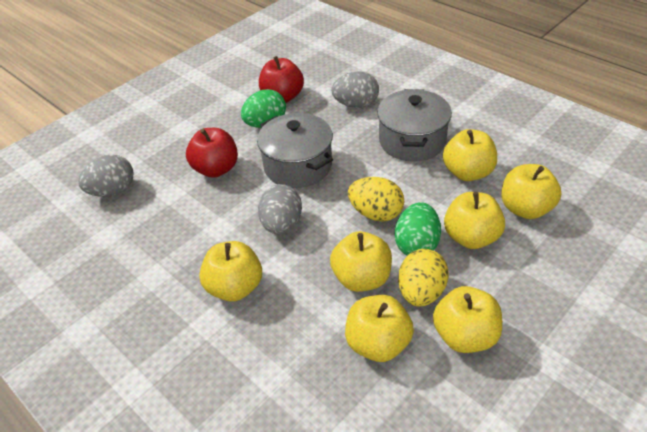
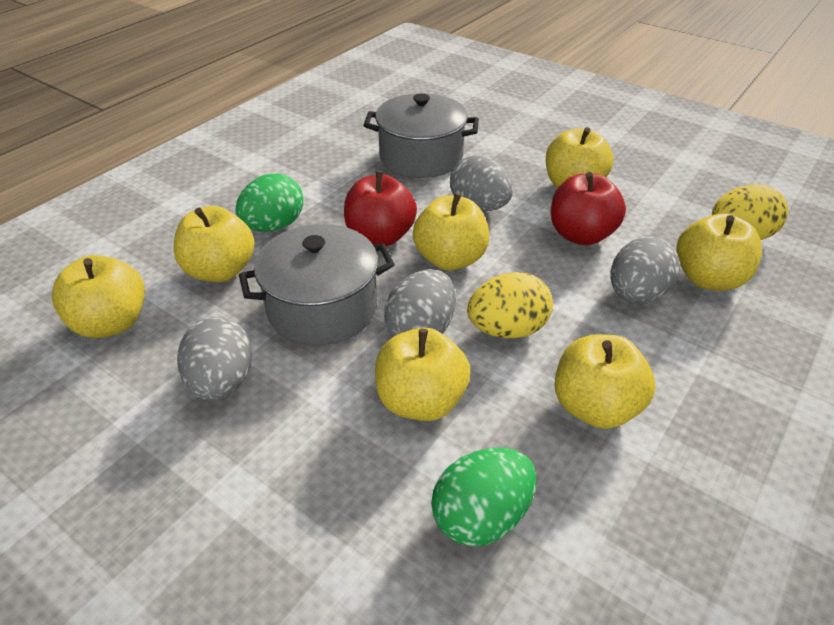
grey egg: 3 -> 4

